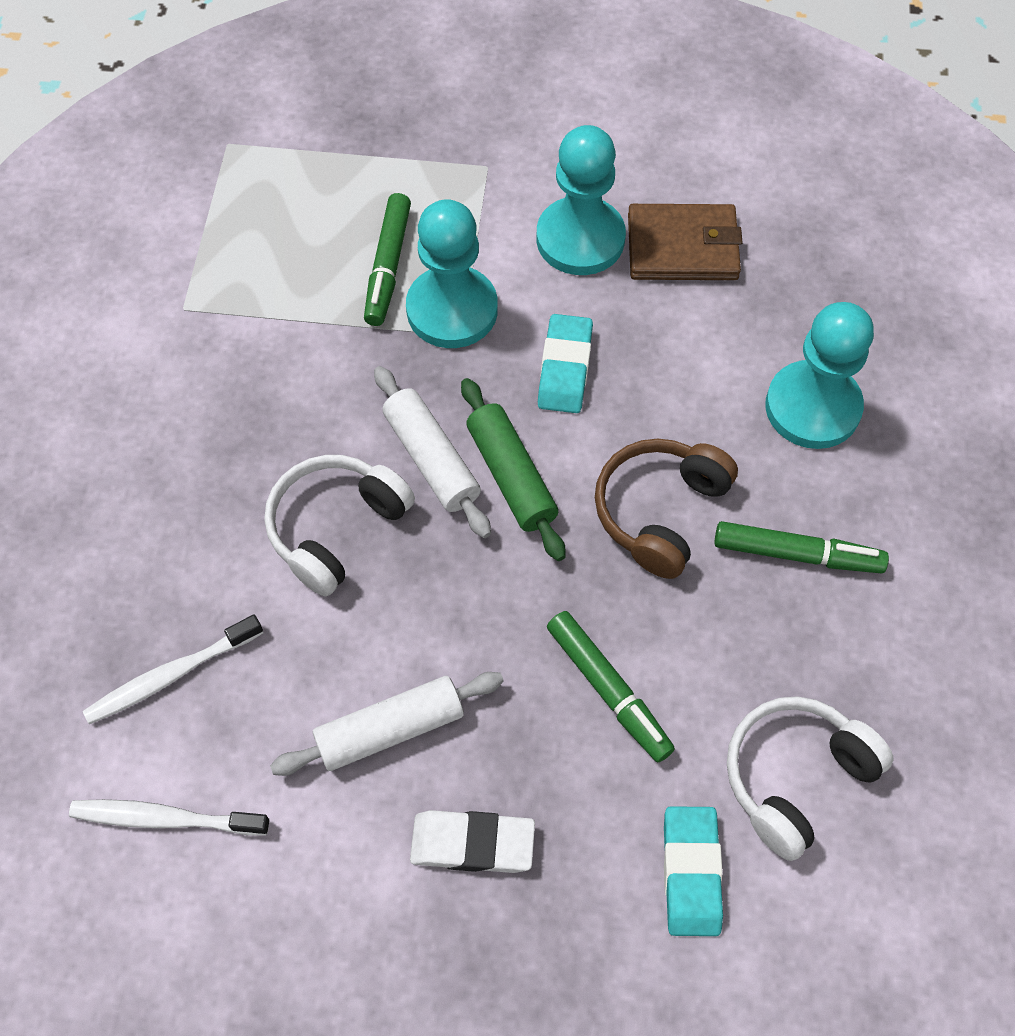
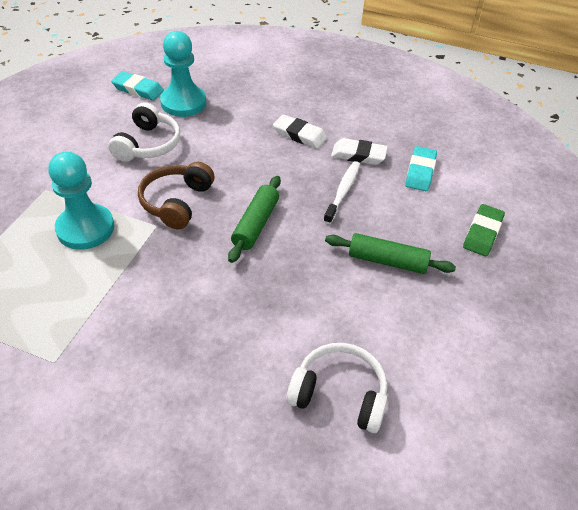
brown wallet: 1 -> 0
green eraser: 0 -> 1
green marker: 3 -> 0
green rolling pin: 1 -> 2
turquoise pawn: 3 -> 2
white eraser: 1 -> 2
white rolling pin: 2 -> 0
white toothbrush: 2 -> 1

